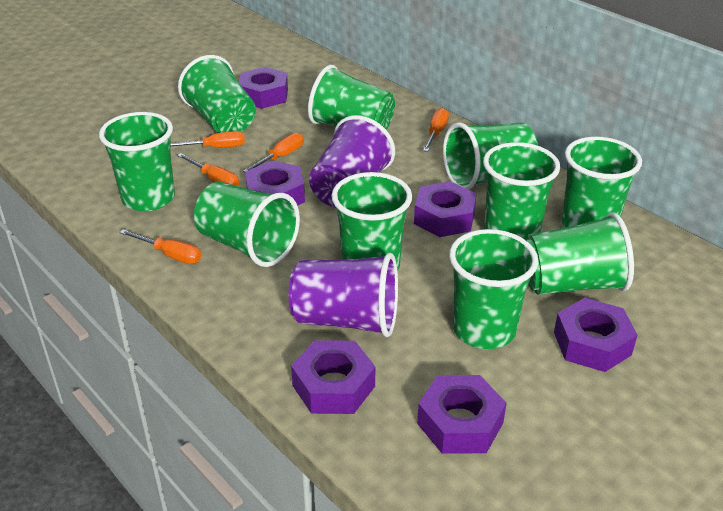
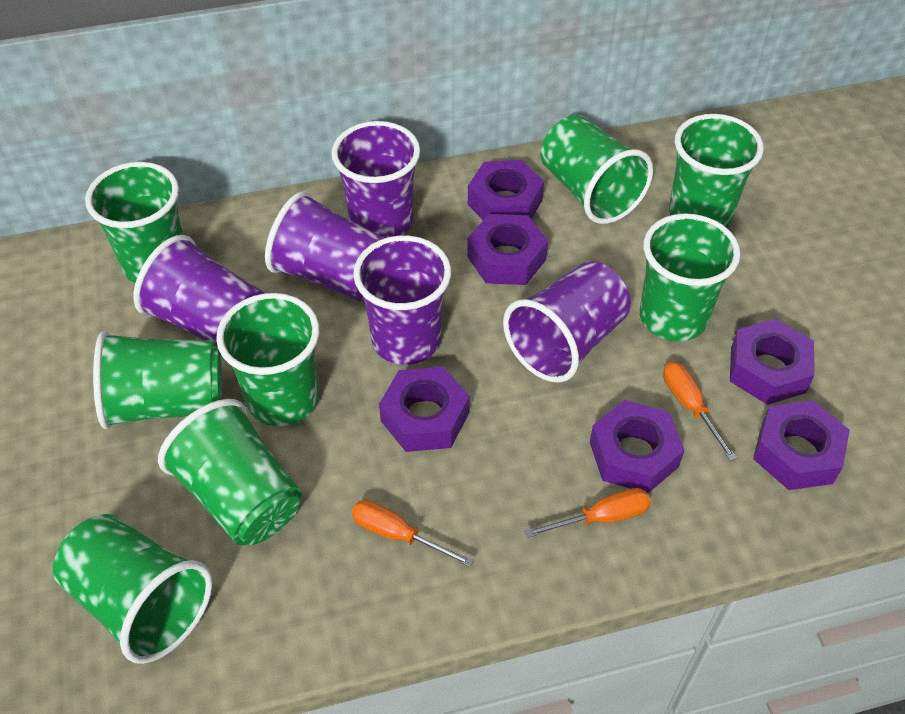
green cup: 10 -> 8
orange screwdriver: 5 -> 3
purple cup: 2 -> 5

